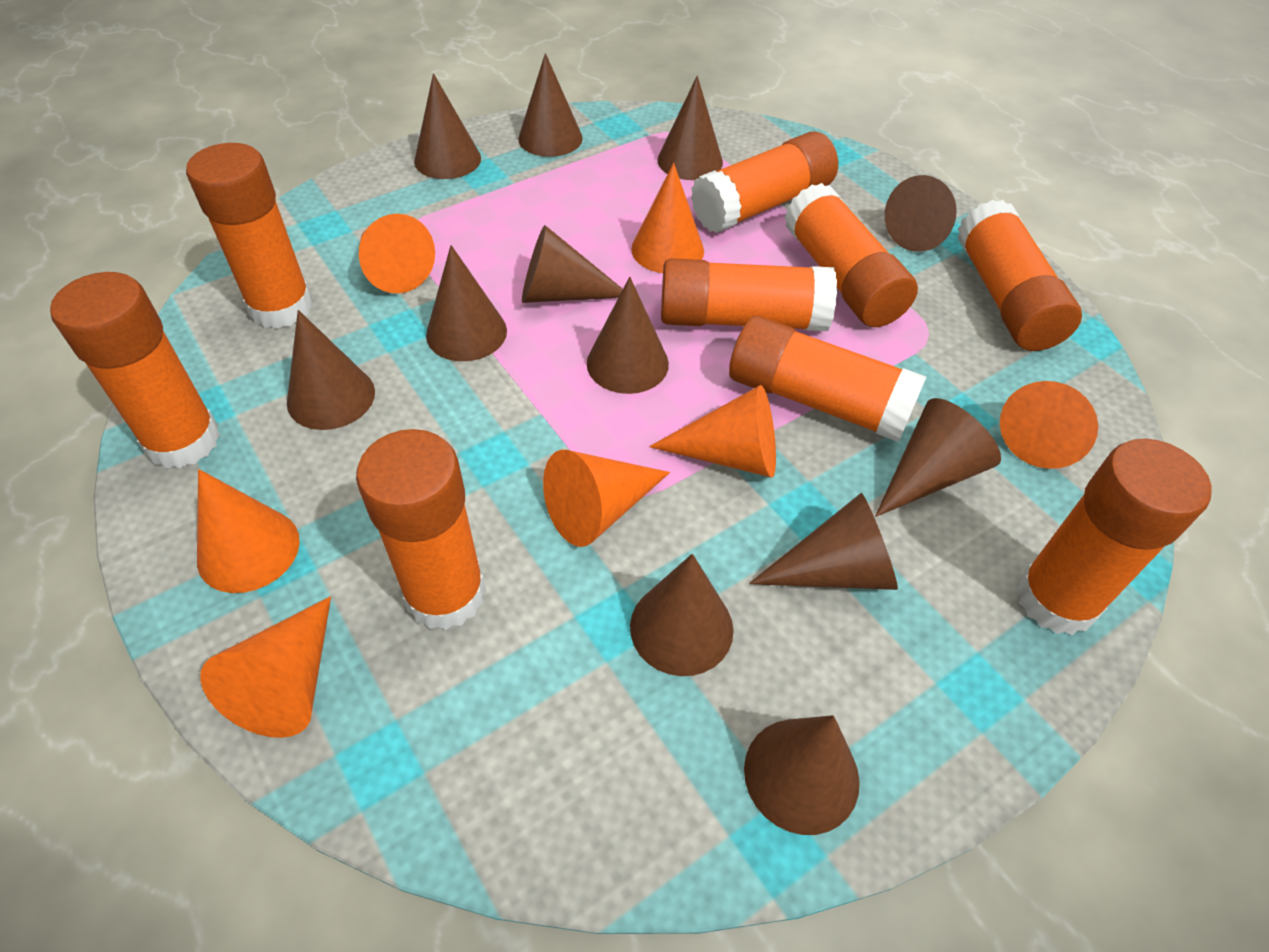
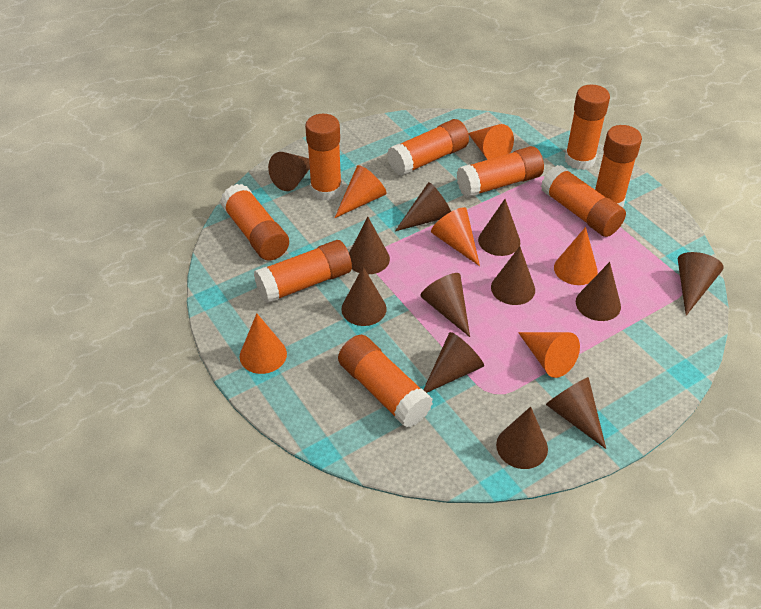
orange cone: 7 -> 6

